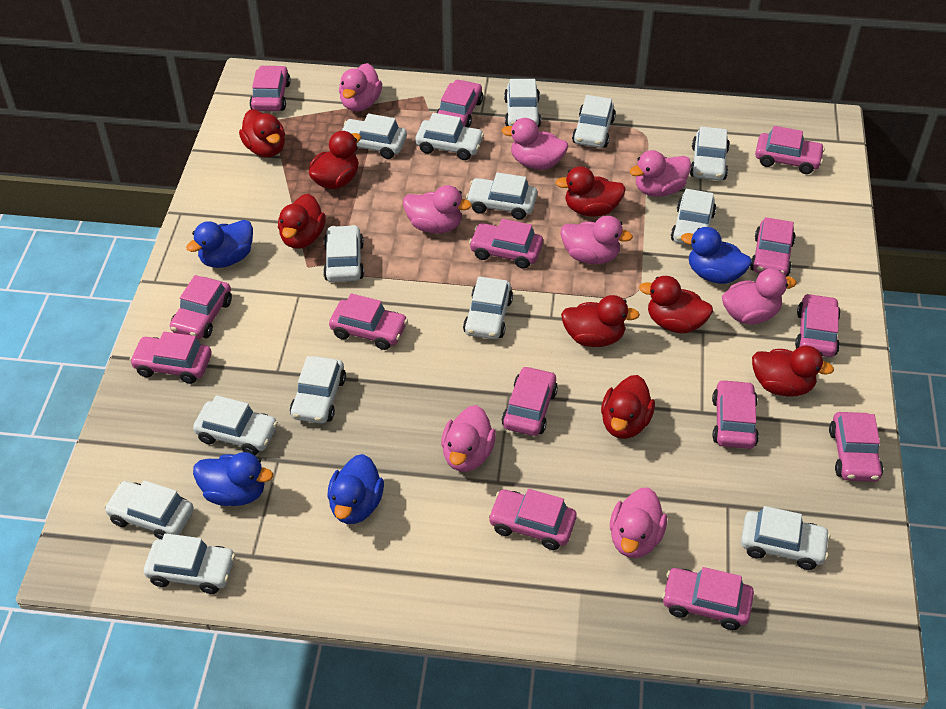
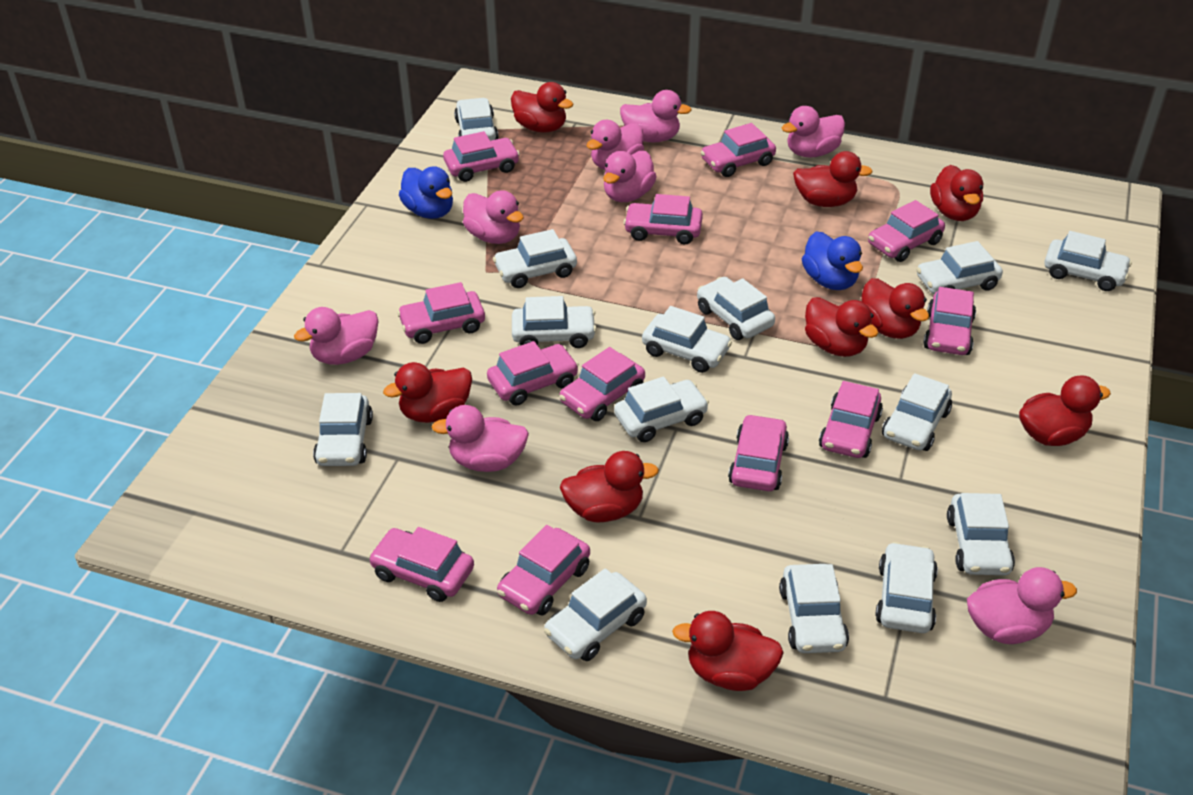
blue duck: 4 -> 2
pink car: 14 -> 12
red duck: 8 -> 9

